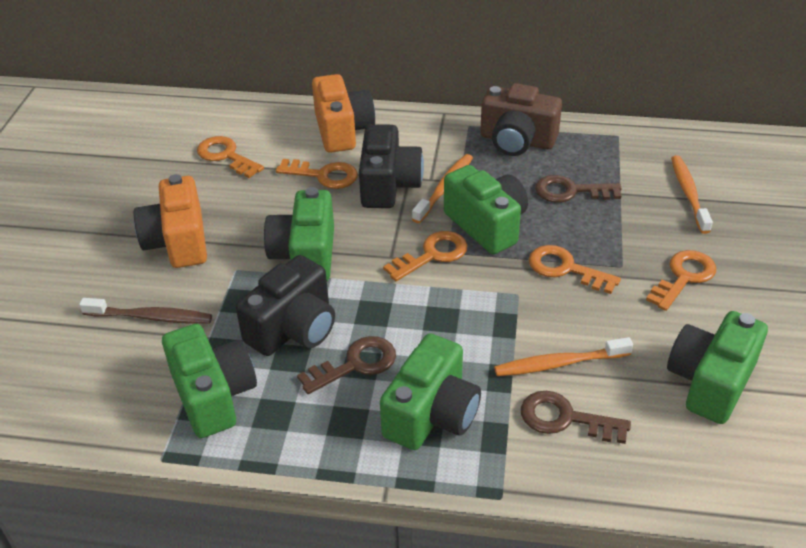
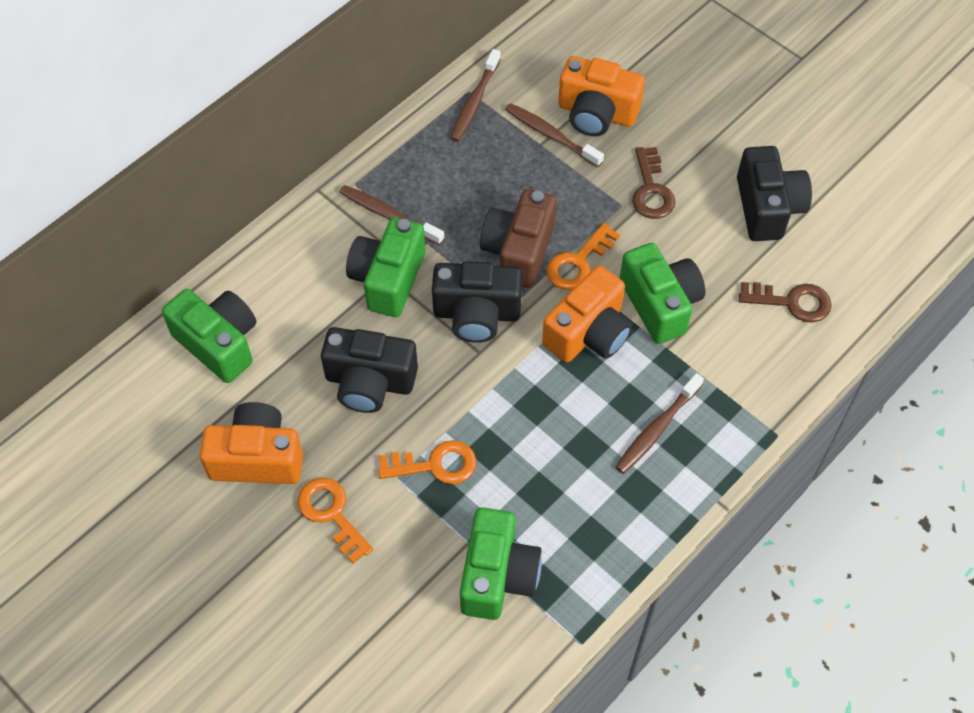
black camera: 2 -> 3
brown key: 3 -> 2
brown toothbrush: 1 -> 4
green camera: 5 -> 4
orange camera: 2 -> 3
orange key: 5 -> 3
orange toothbrush: 3 -> 0

